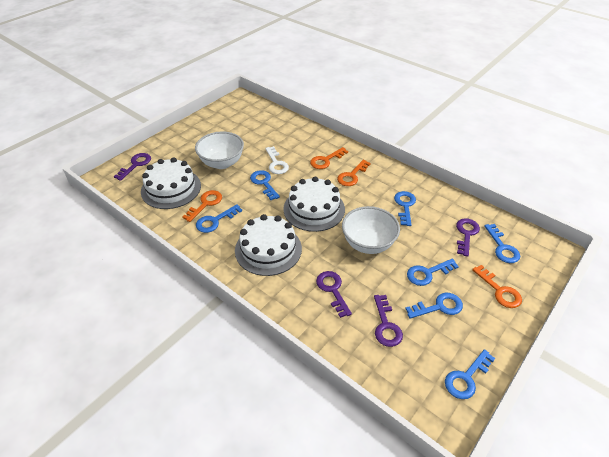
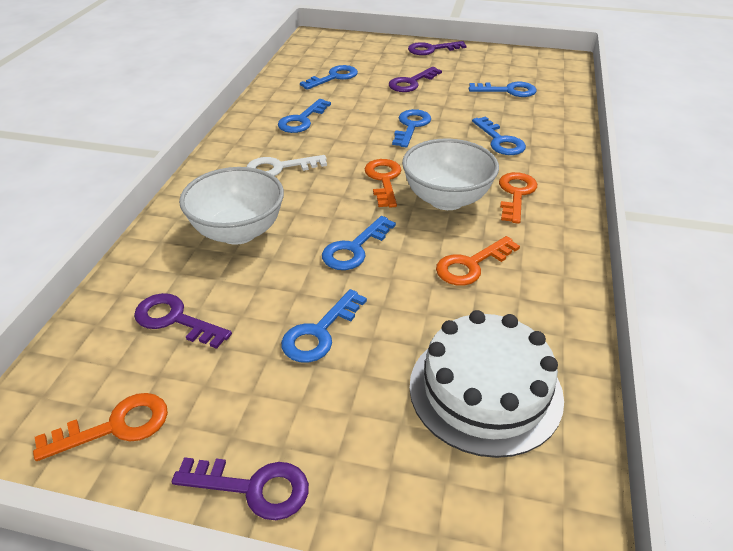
white cake: 3 -> 1

